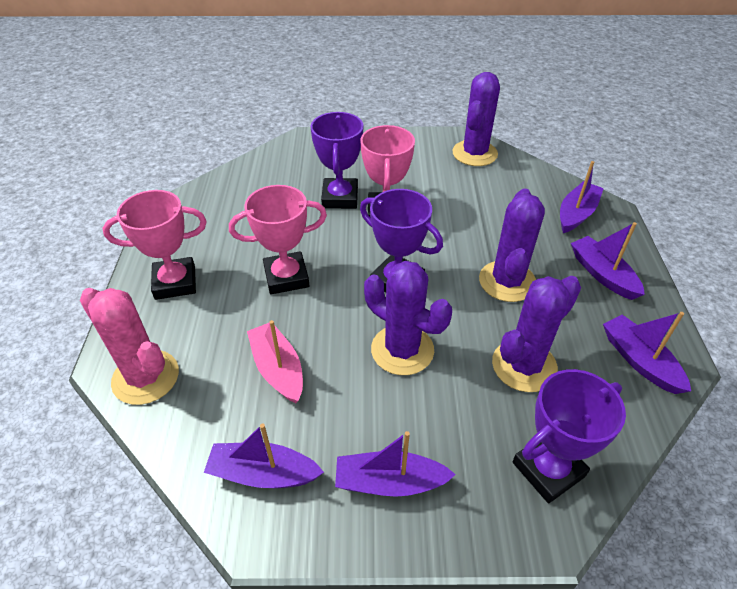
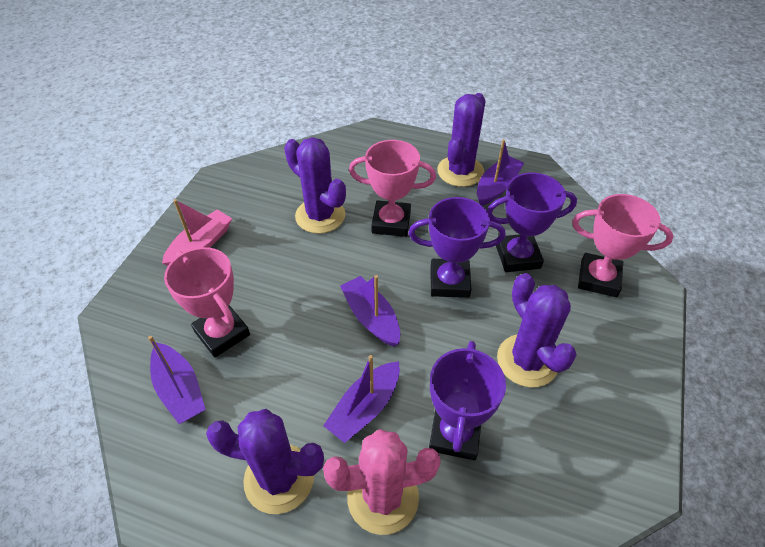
purple boat: 5 -> 4

